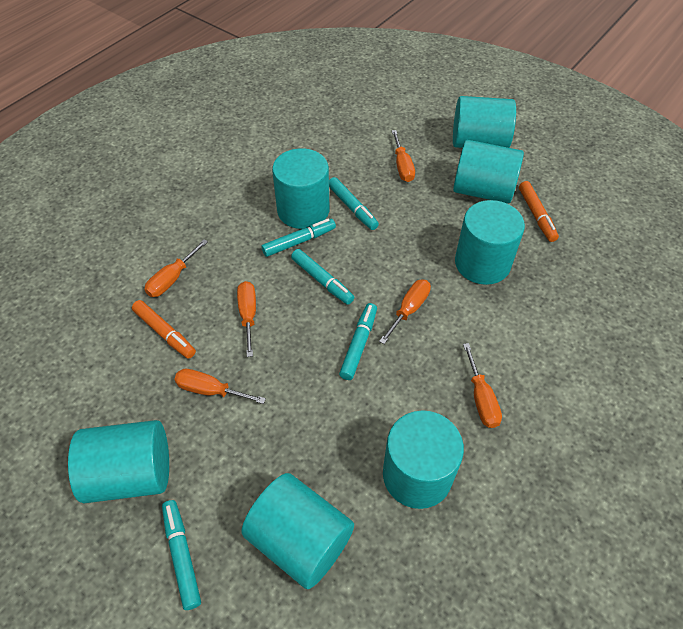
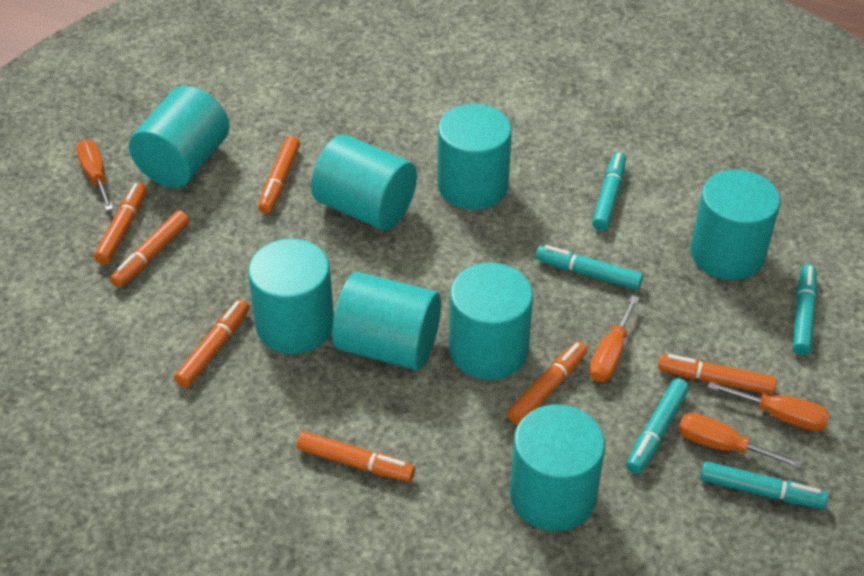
orange marker: 2 -> 7
orange screwdriver: 6 -> 4
turquoise cylinder: 7 -> 8

